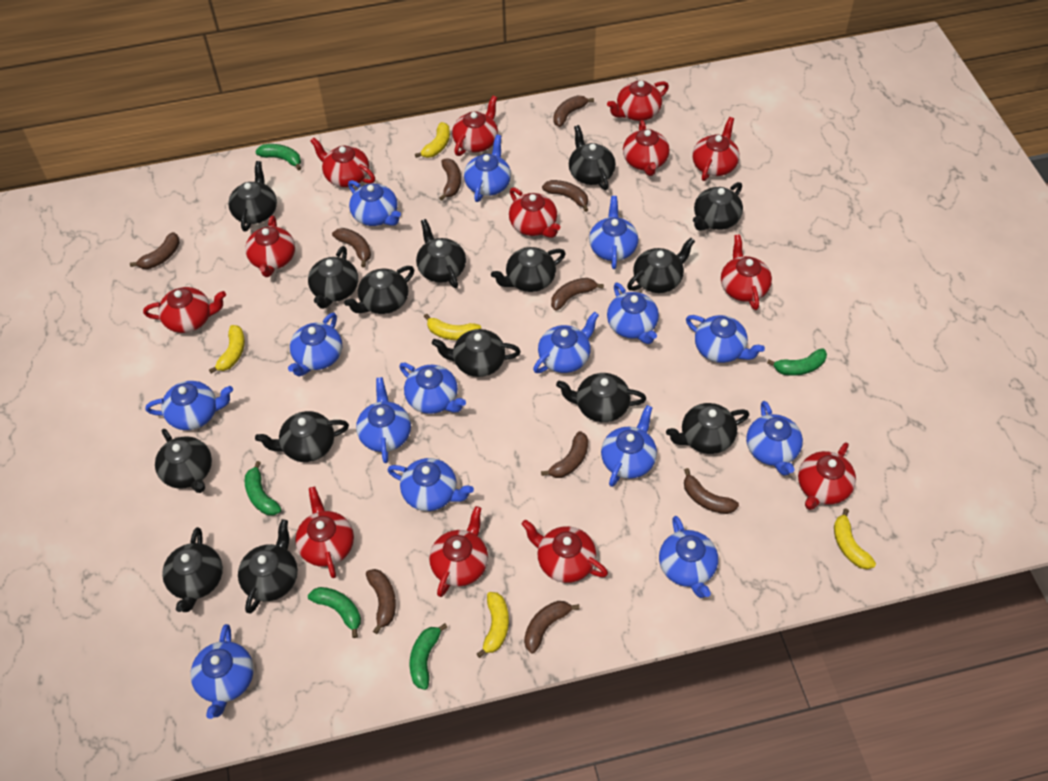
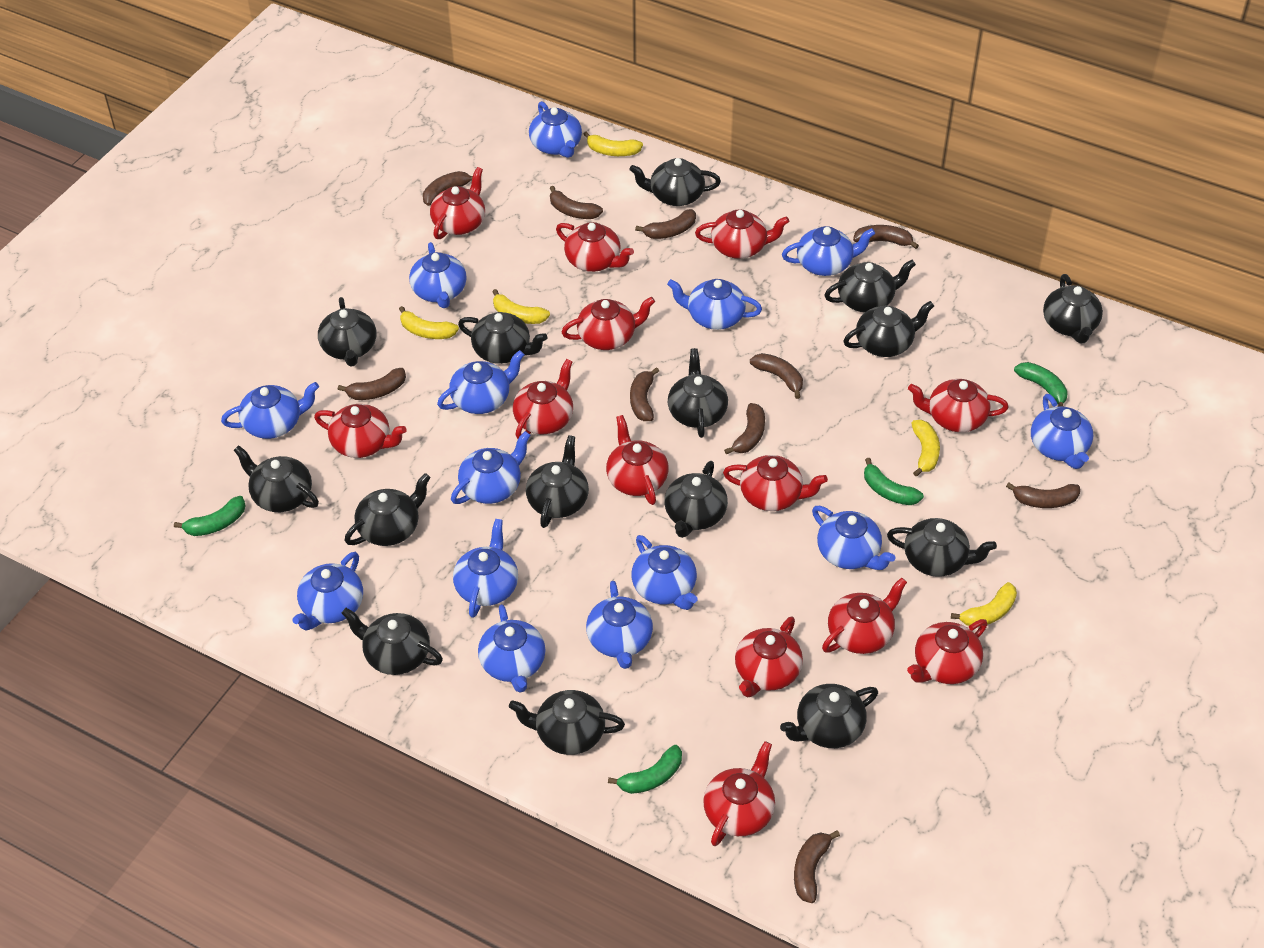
blue teapot: 15 -> 14
green banana: 5 -> 4

